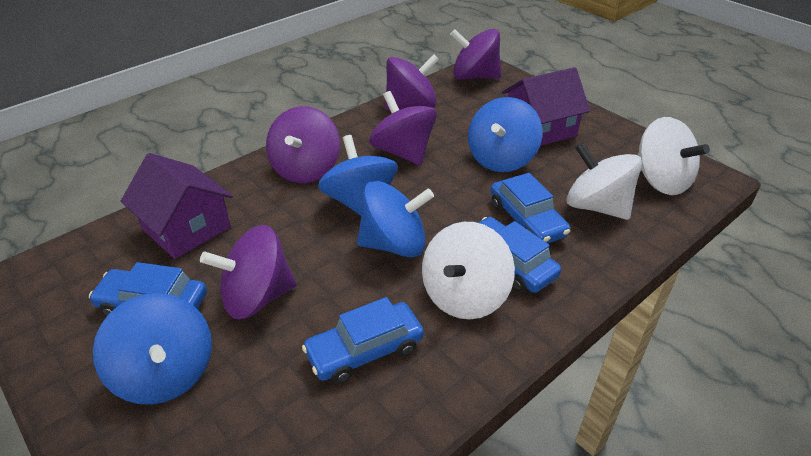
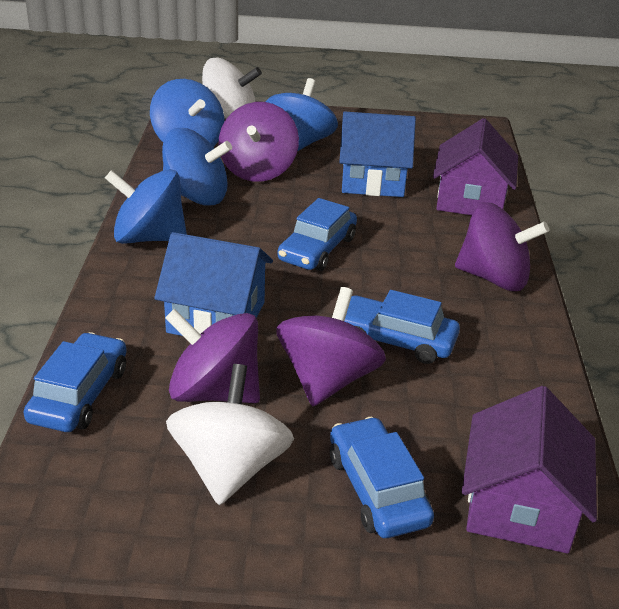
blue house: 0 -> 2
purple spinning top: 5 -> 4
white spinning top: 3 -> 2

